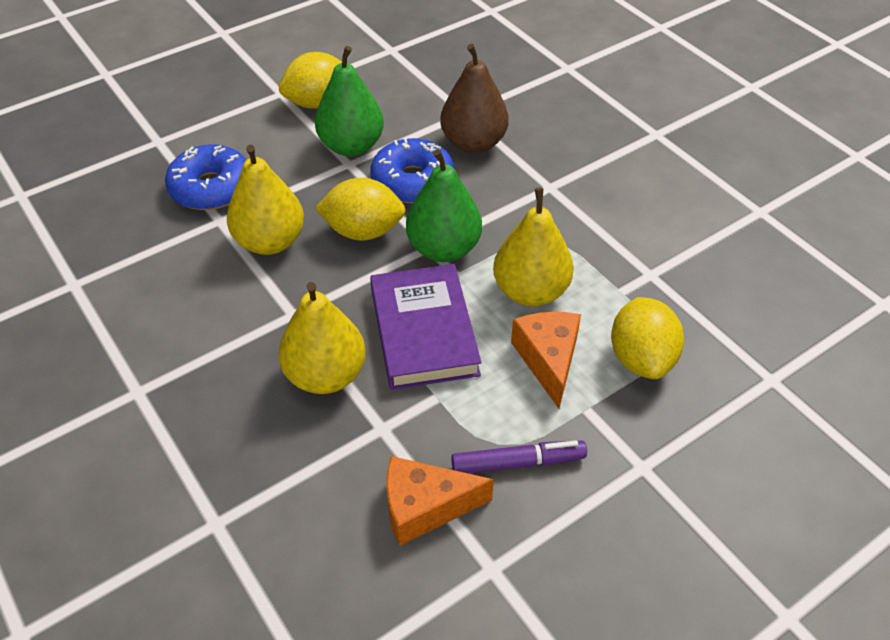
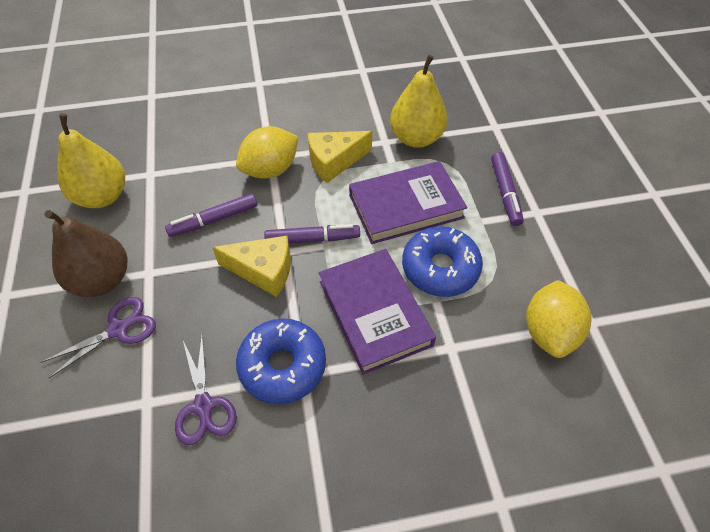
green pear: 2 -> 0
orange cheese: 2 -> 0
purple book: 1 -> 2
purple marker: 1 -> 3
purple scissors: 0 -> 2
yellow cheese: 0 -> 2
yellow lemon: 3 -> 2
yellow pear: 3 -> 2

